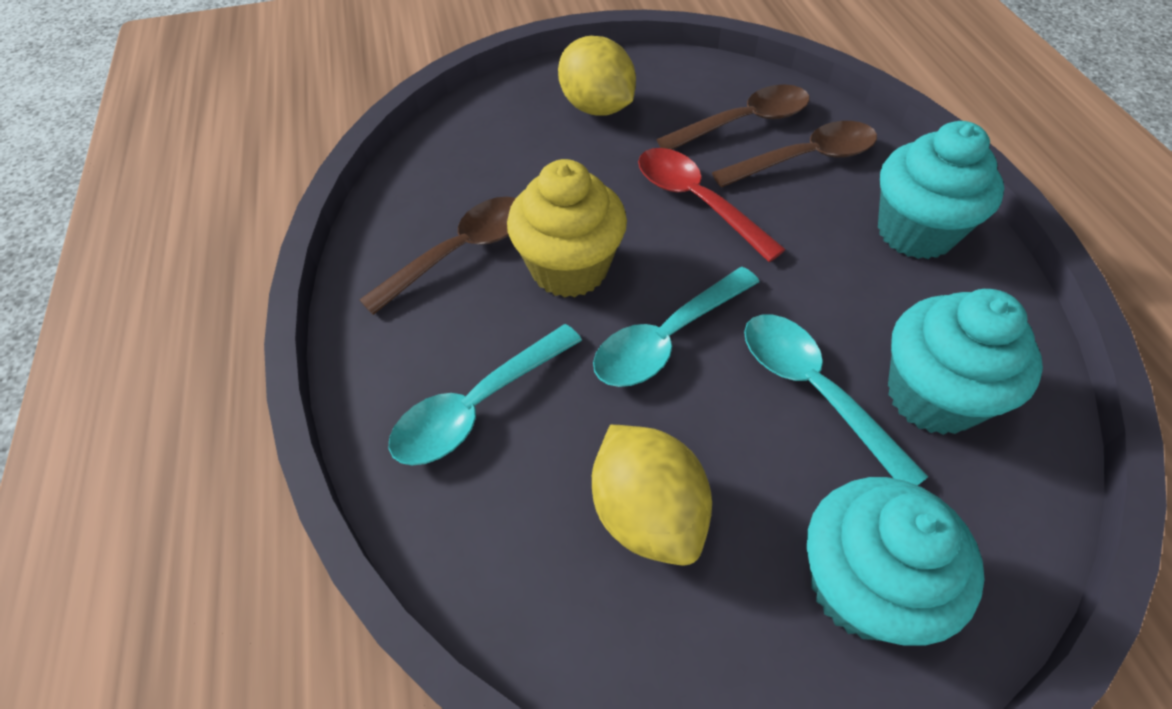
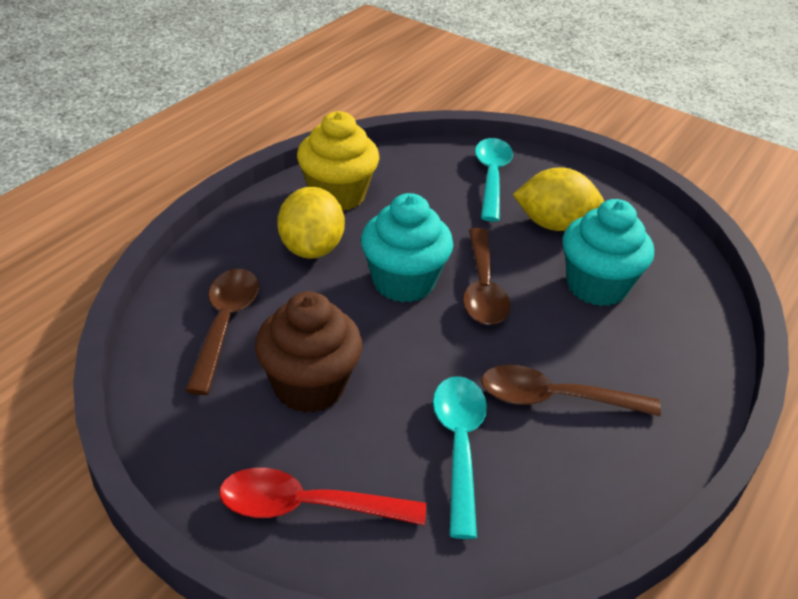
brown cupcake: 0 -> 1
turquoise cupcake: 3 -> 2
turquoise spoon: 3 -> 2

